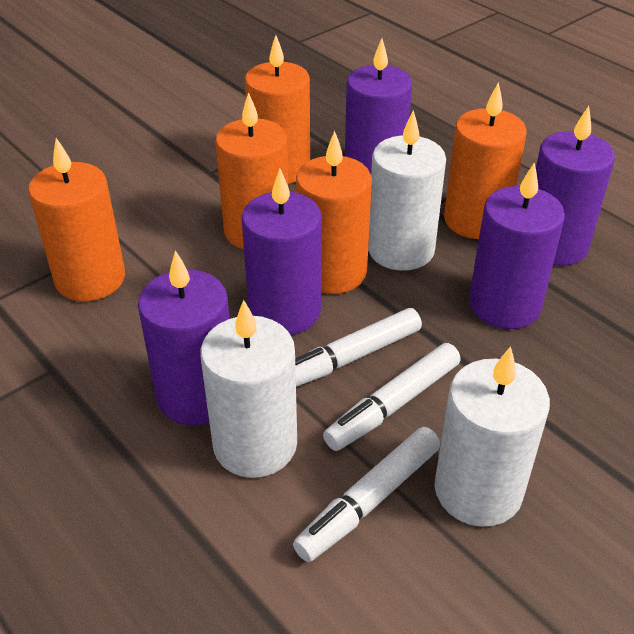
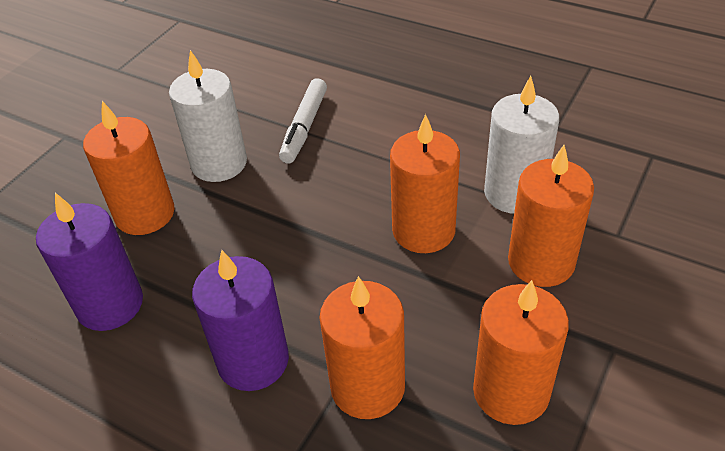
purple candle: 5 -> 2
white candle: 3 -> 2
white marker: 3 -> 1

